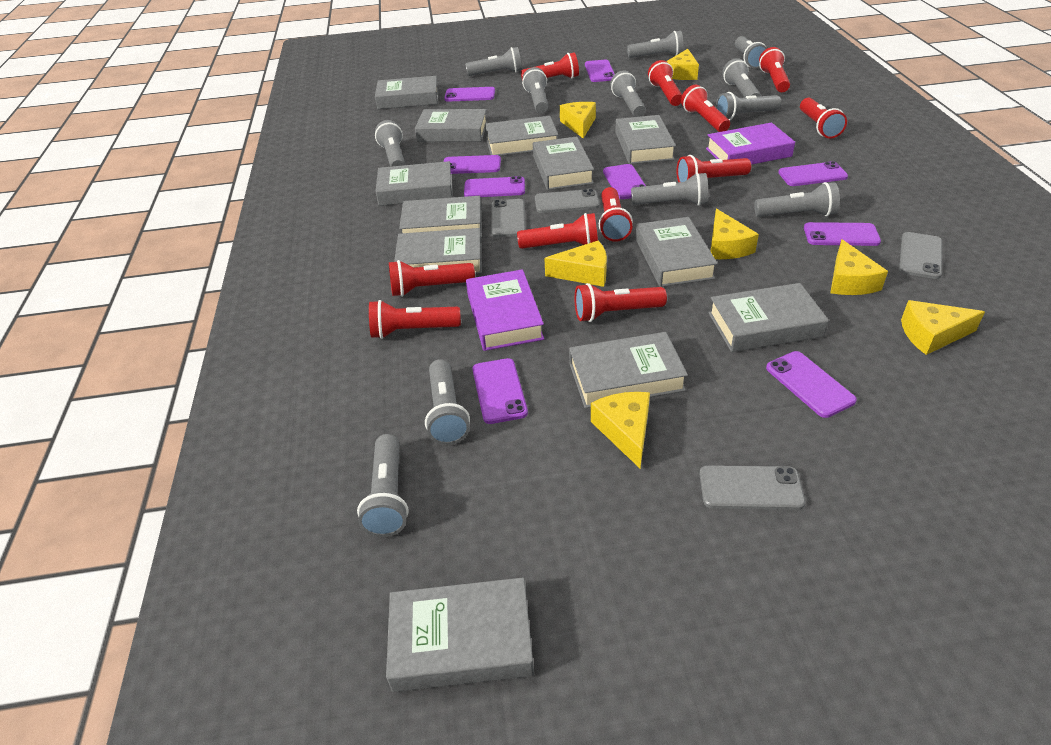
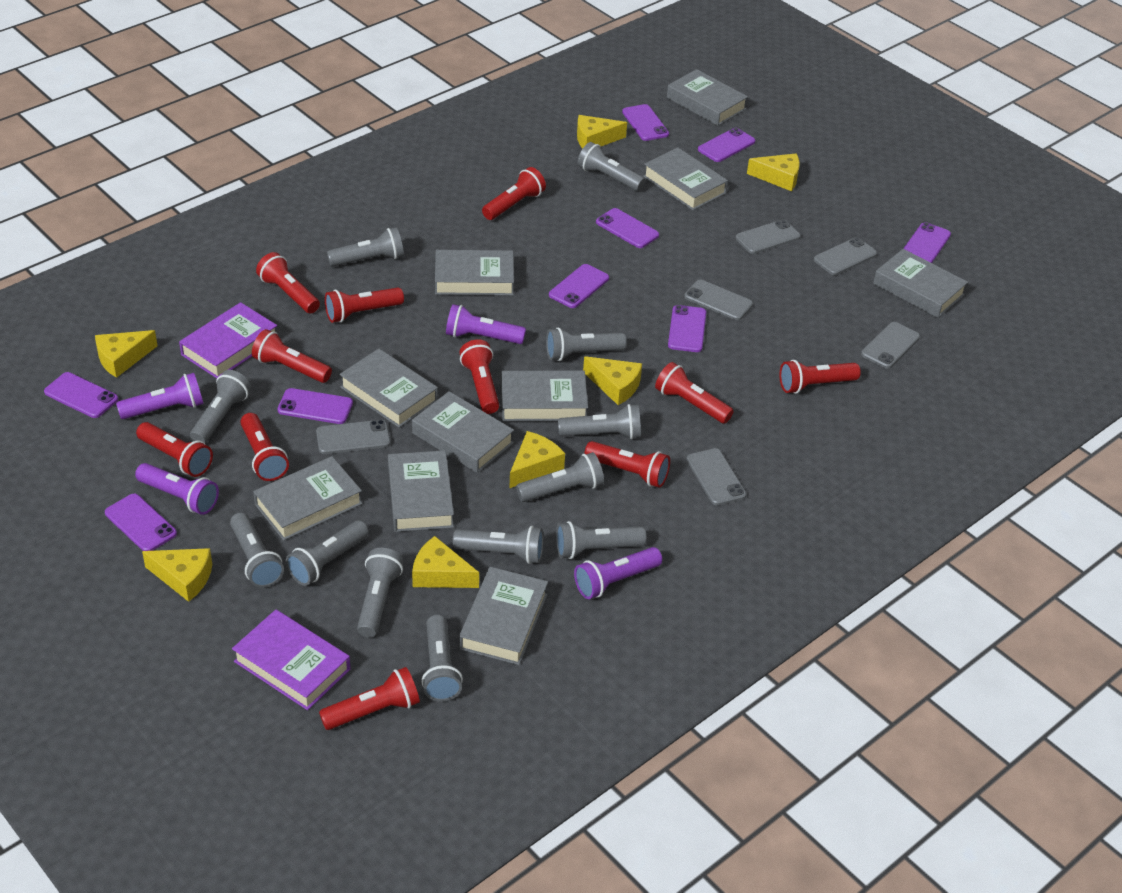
grey book: 12 -> 10
grey phone: 4 -> 6
purple flashlight: 0 -> 4

